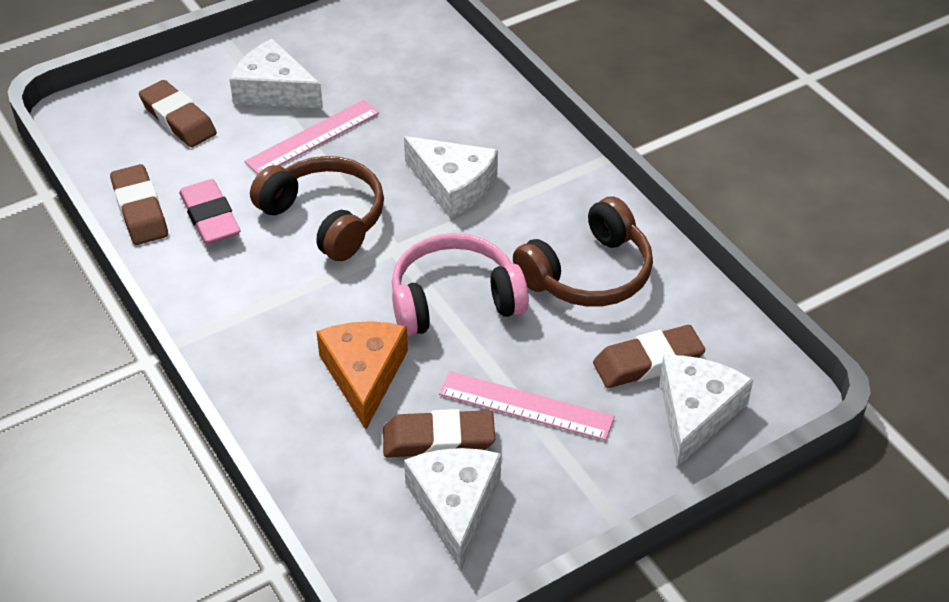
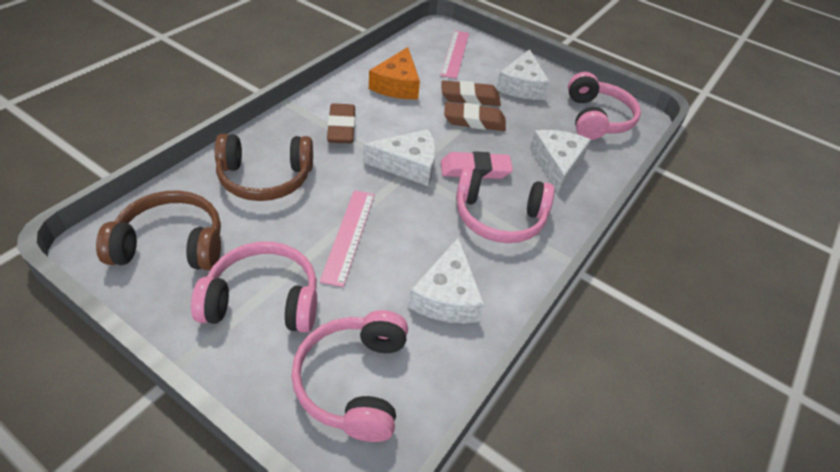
brown eraser: 4 -> 3
pink headphones: 1 -> 4

